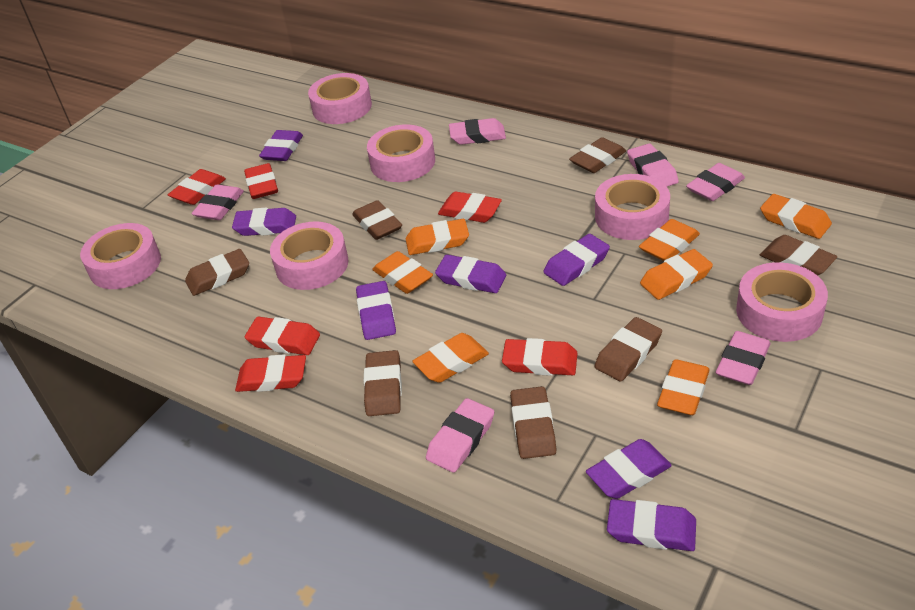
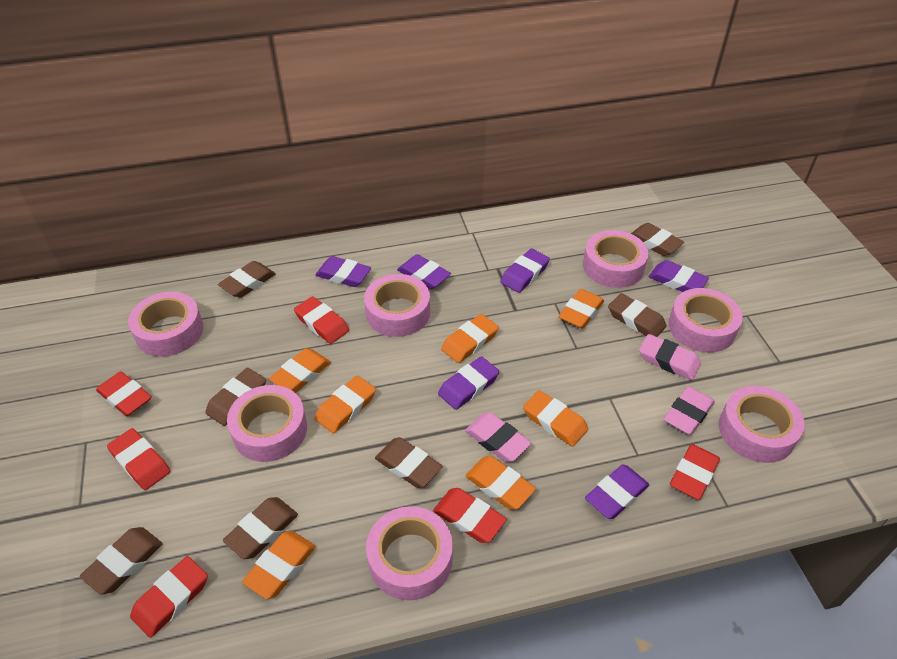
pink eraser: 6 -> 3
pink tape: 6 -> 7
purple eraser: 7 -> 6

